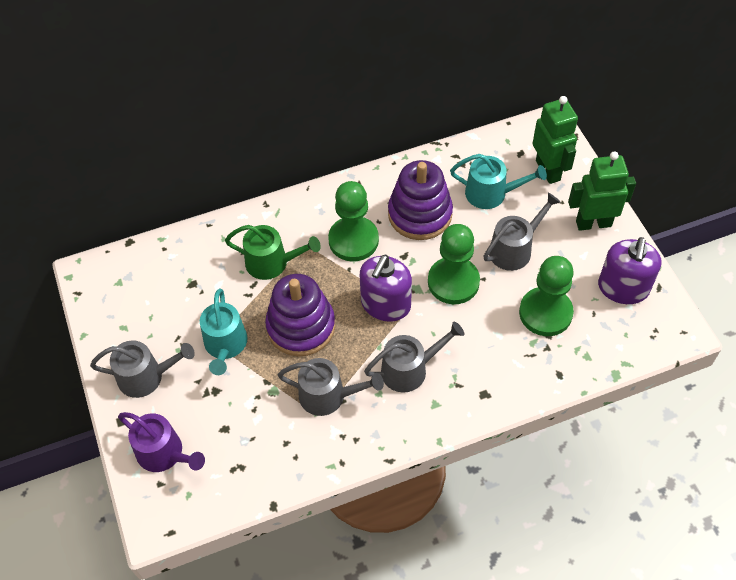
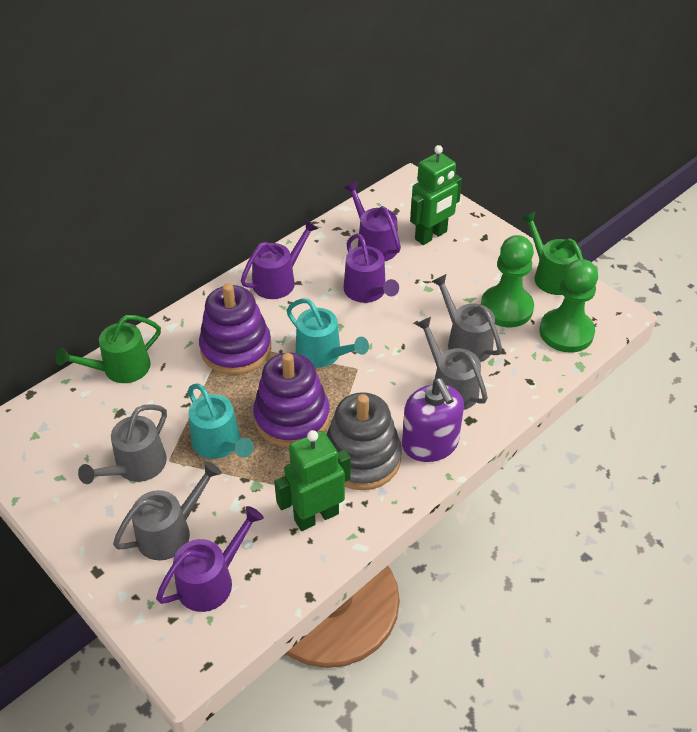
green pawn: 3 -> 2
green watering can: 1 -> 2
grey stacking toy: 0 -> 1
purple soap dispenser: 2 -> 1
purple watering can: 1 -> 4

